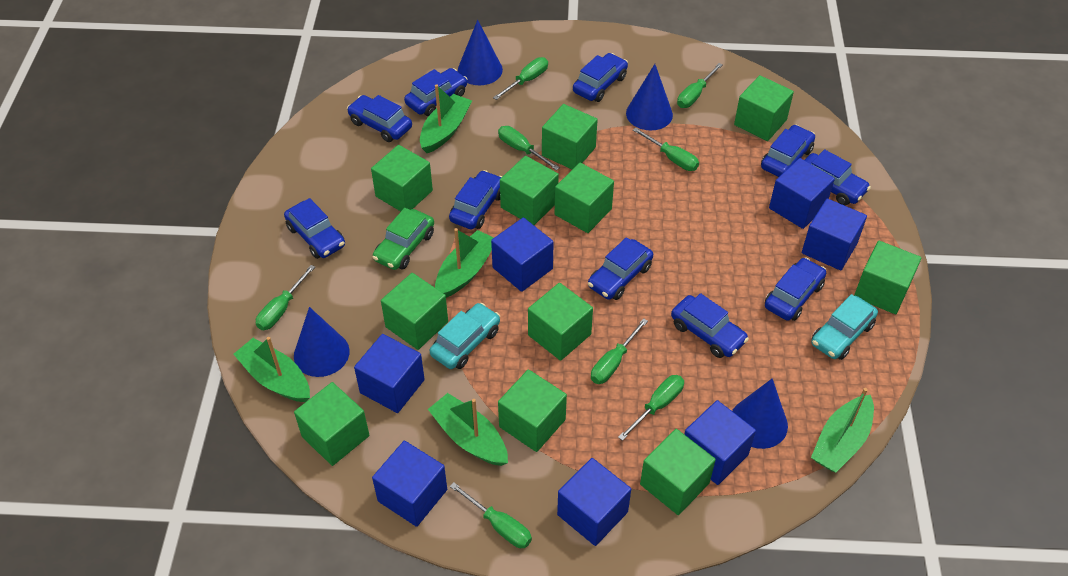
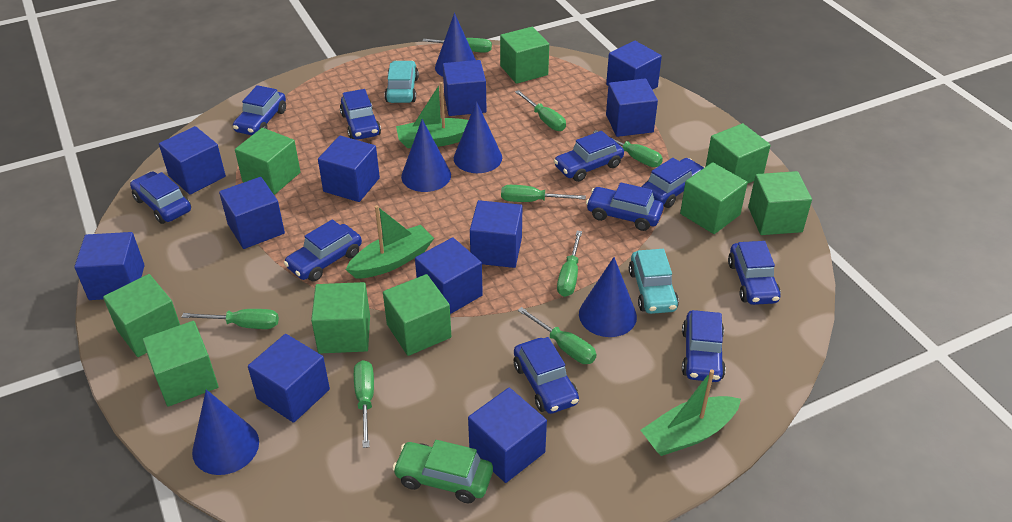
blue cone: 4 -> 5
blue cube: 7 -> 11
green boat: 5 -> 3
green cube: 11 -> 9

